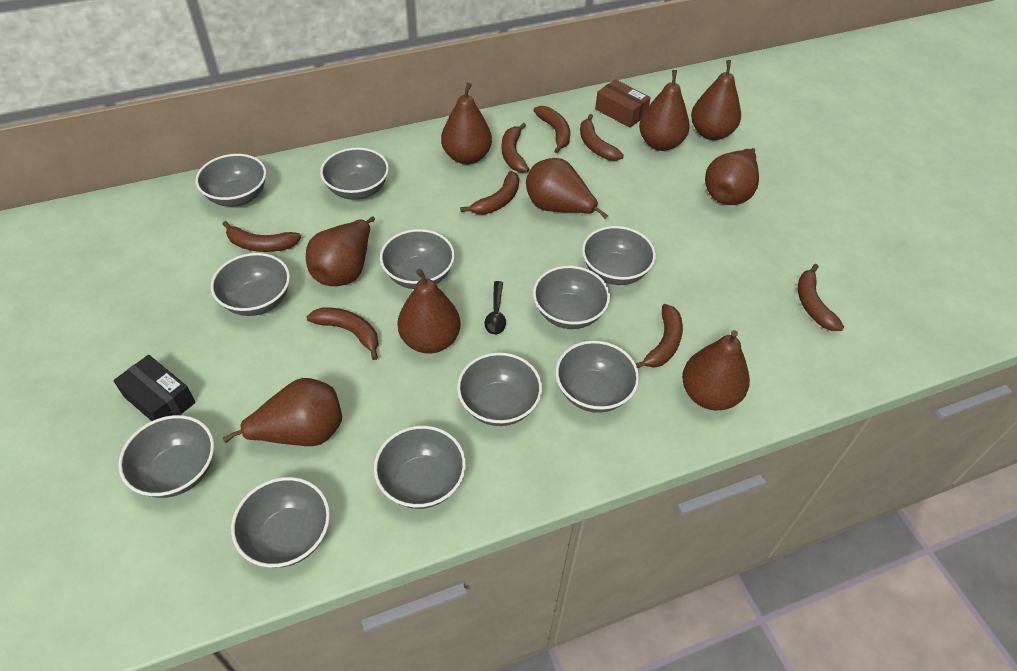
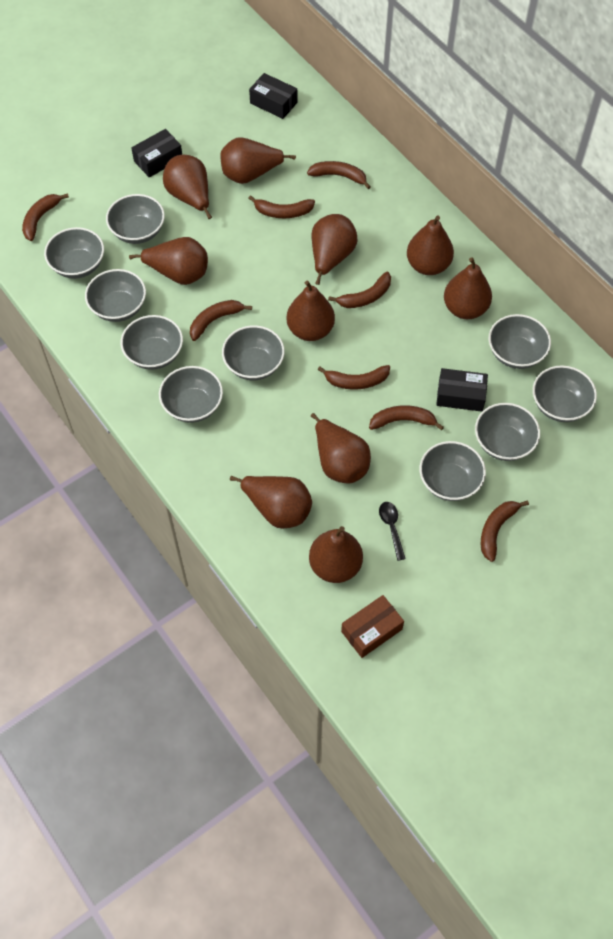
black box: 1 -> 3
brown pear: 9 -> 10
grey bowl: 11 -> 10

